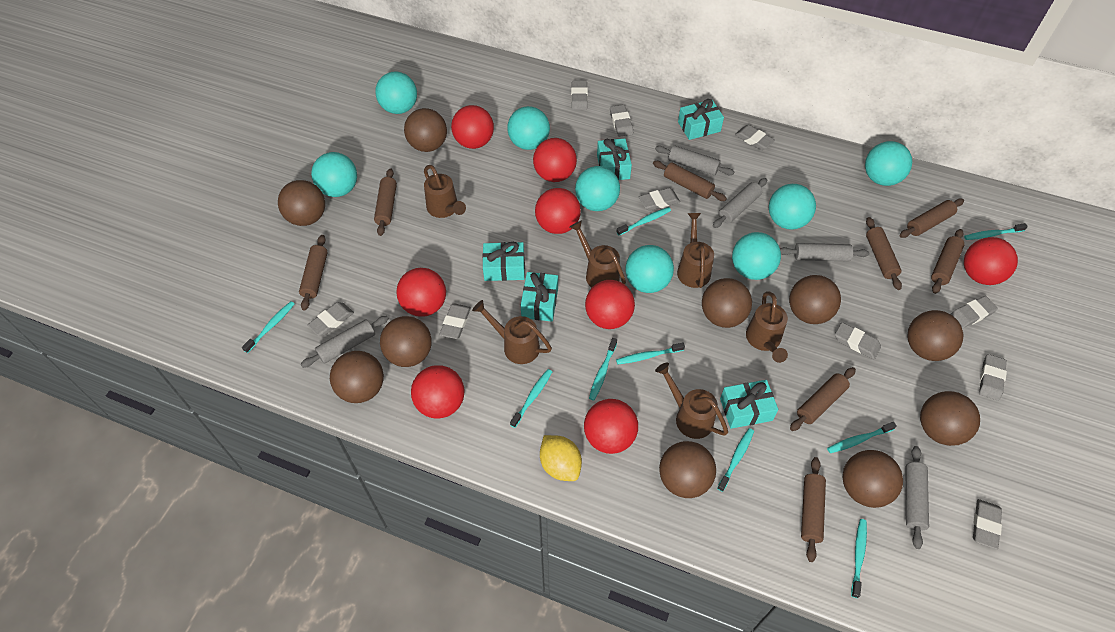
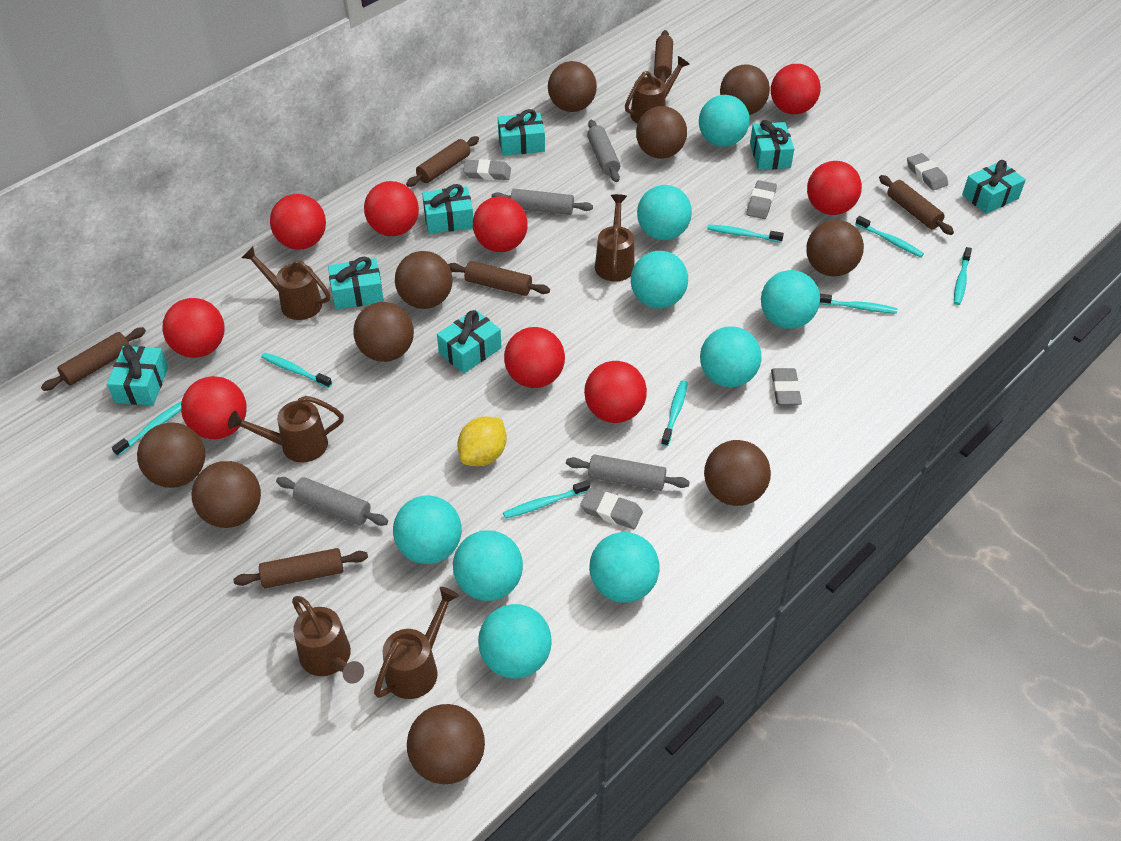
brown rolling pin: 8 -> 6
grey eraser: 10 -> 5
grey rolling pin: 5 -> 4
red ball: 8 -> 9
turquoise ball: 8 -> 9
turquoise gift: 5 -> 7
turquoise toothbrush: 9 -> 8

